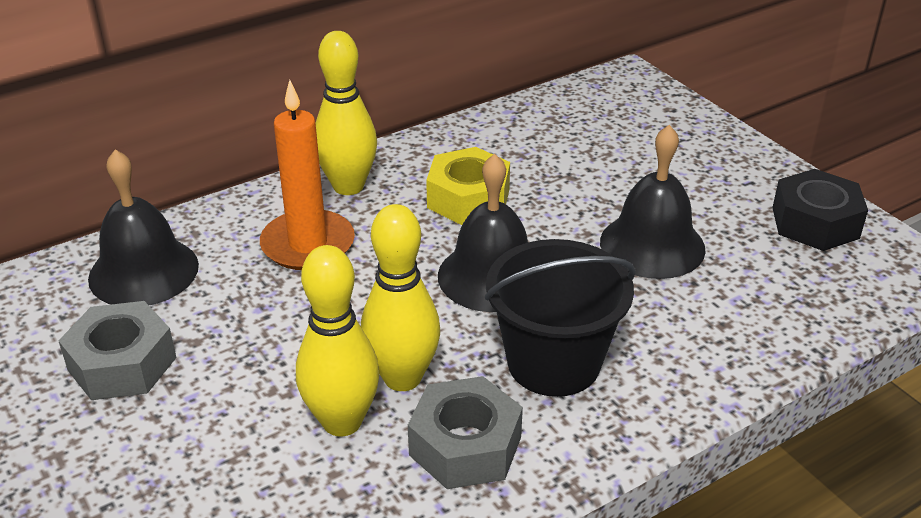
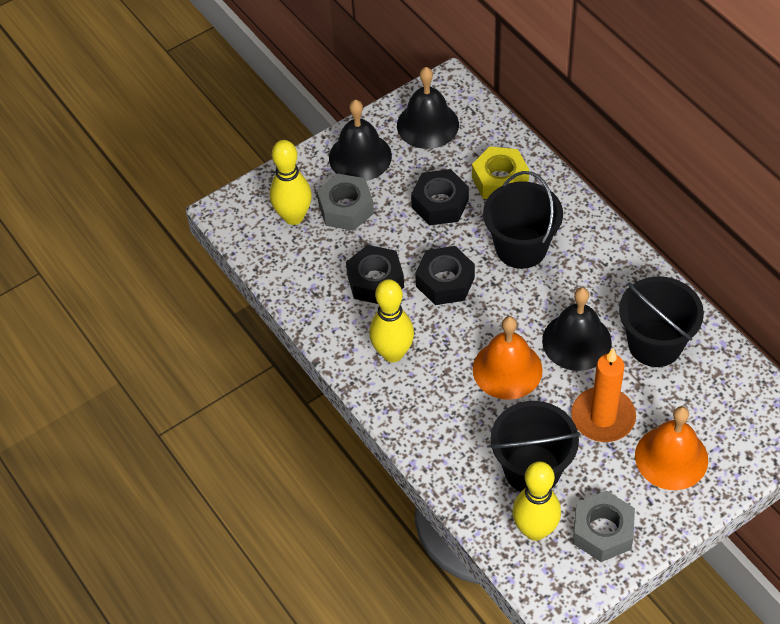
black bucket: 1 -> 3
black nut: 1 -> 3
orange bell: 0 -> 2

